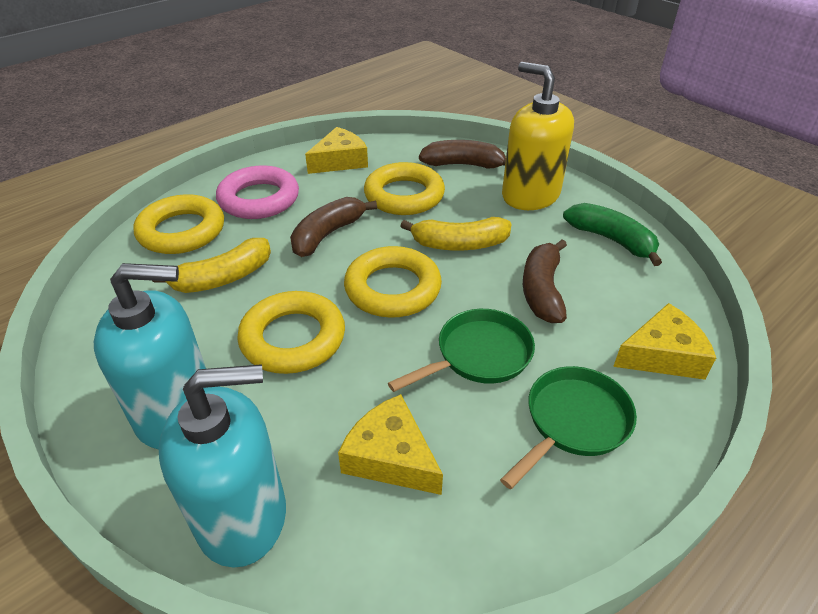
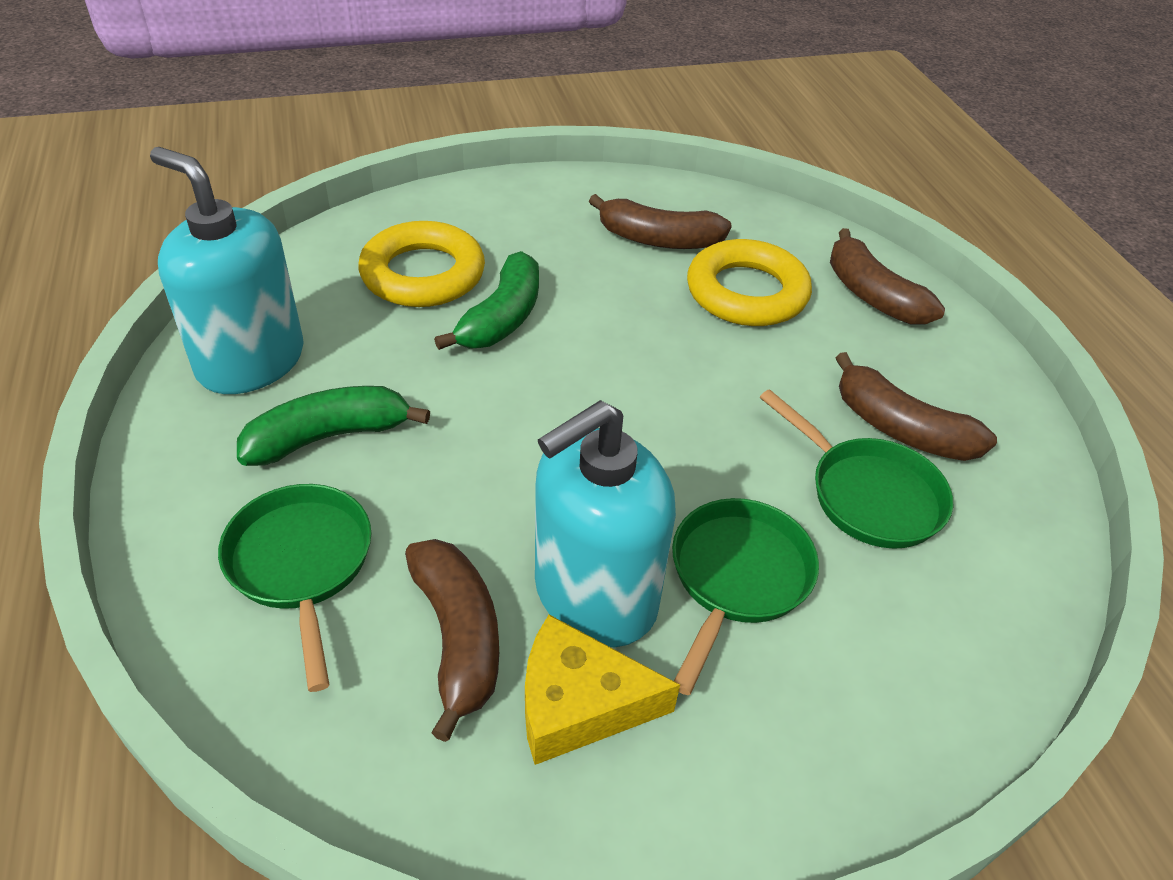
brown banana: 3 -> 4
green banana: 1 -> 2
green pan: 2 -> 3
pink ring: 1 -> 0
yellow banana: 2 -> 0
yellow cheese: 3 -> 1
yellow ring: 4 -> 2
yellow soap dispenser: 1 -> 0

